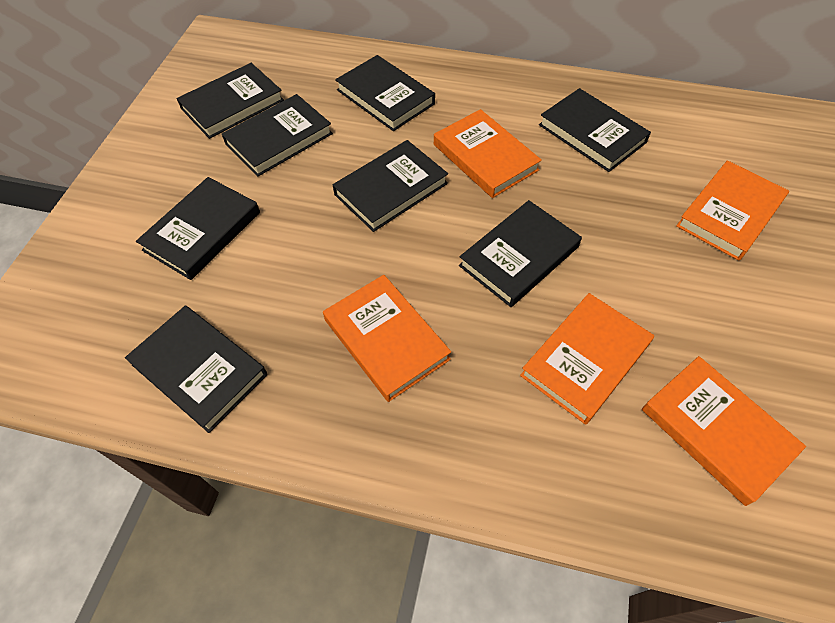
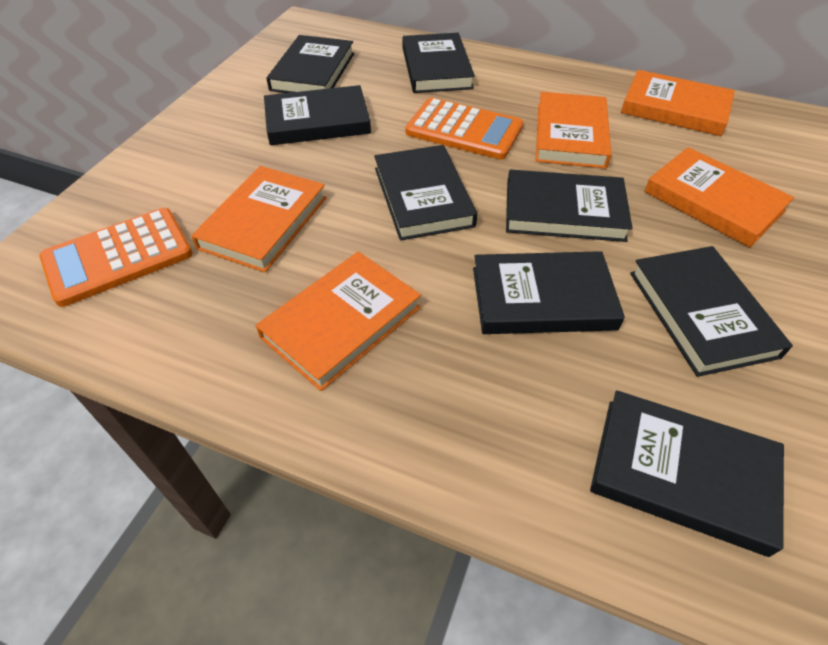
orange calculator: 0 -> 2

